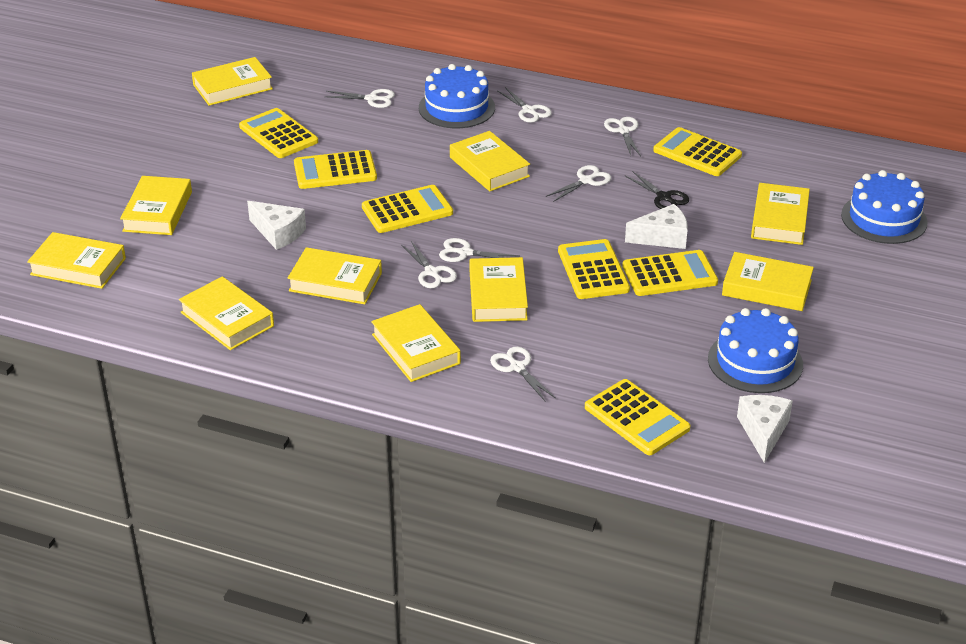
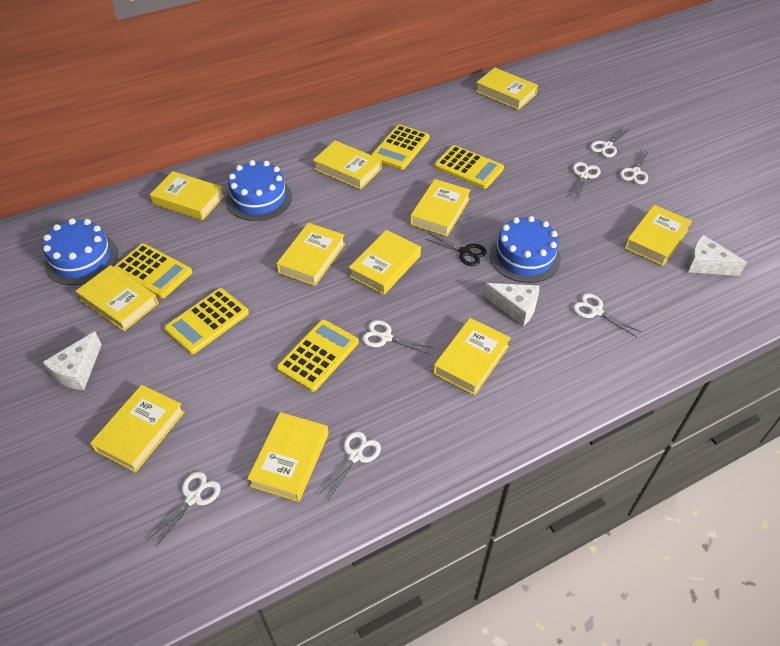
yellow book: 10 -> 11
yellow calculator: 7 -> 5

